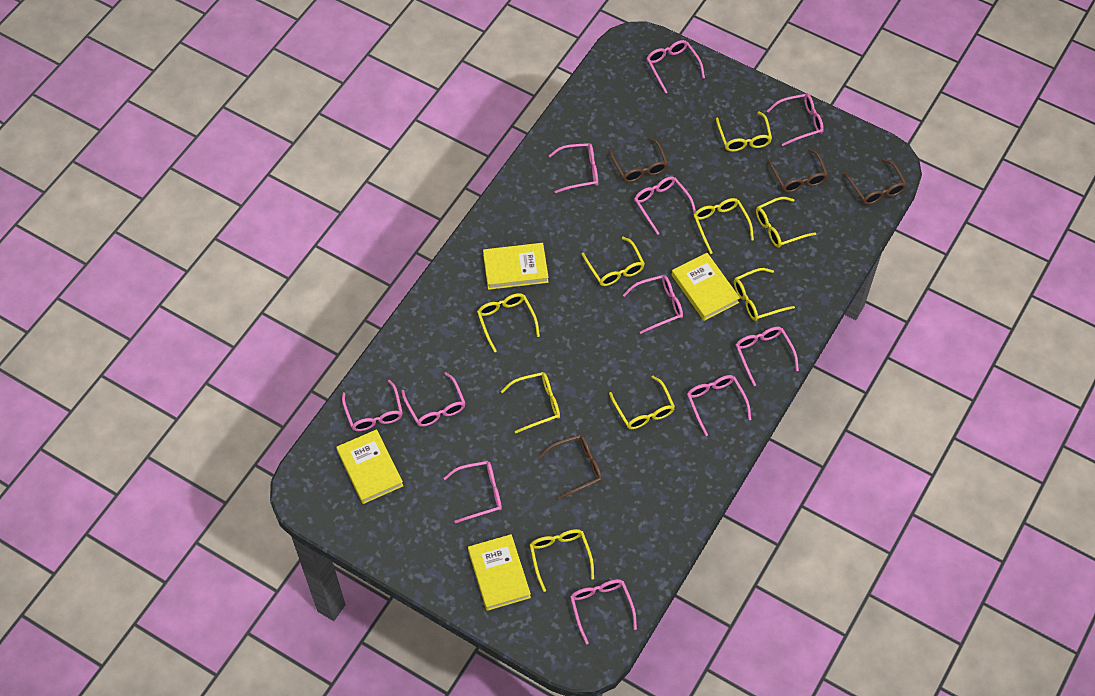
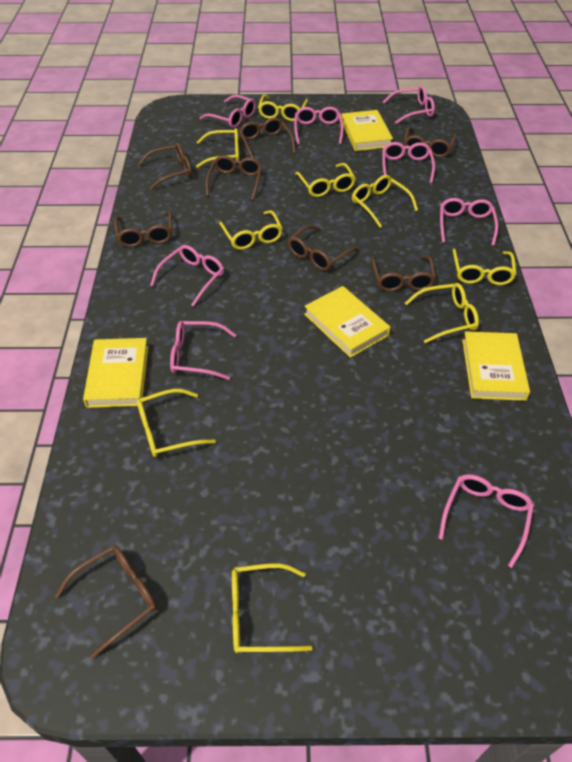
brown glasses: 4 -> 8
pink glasses: 11 -> 8

